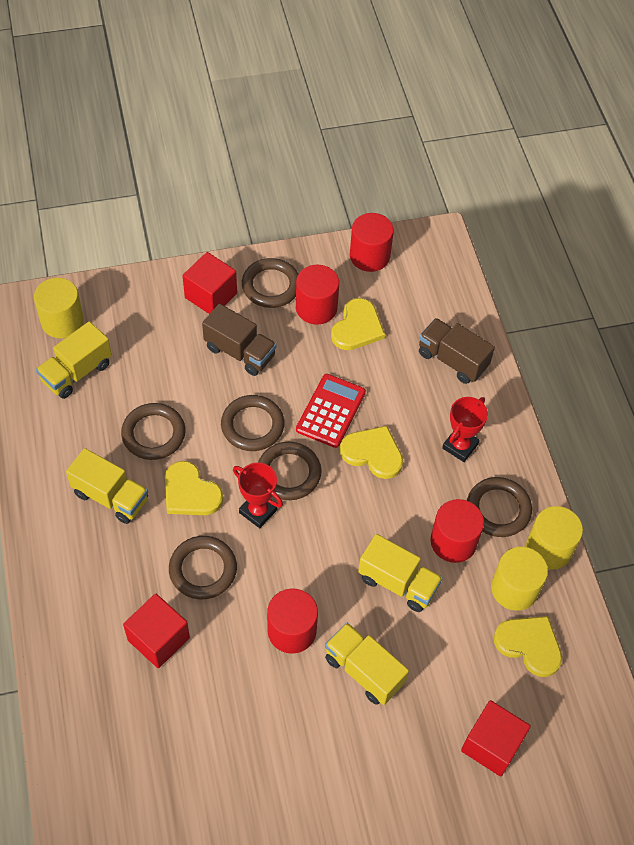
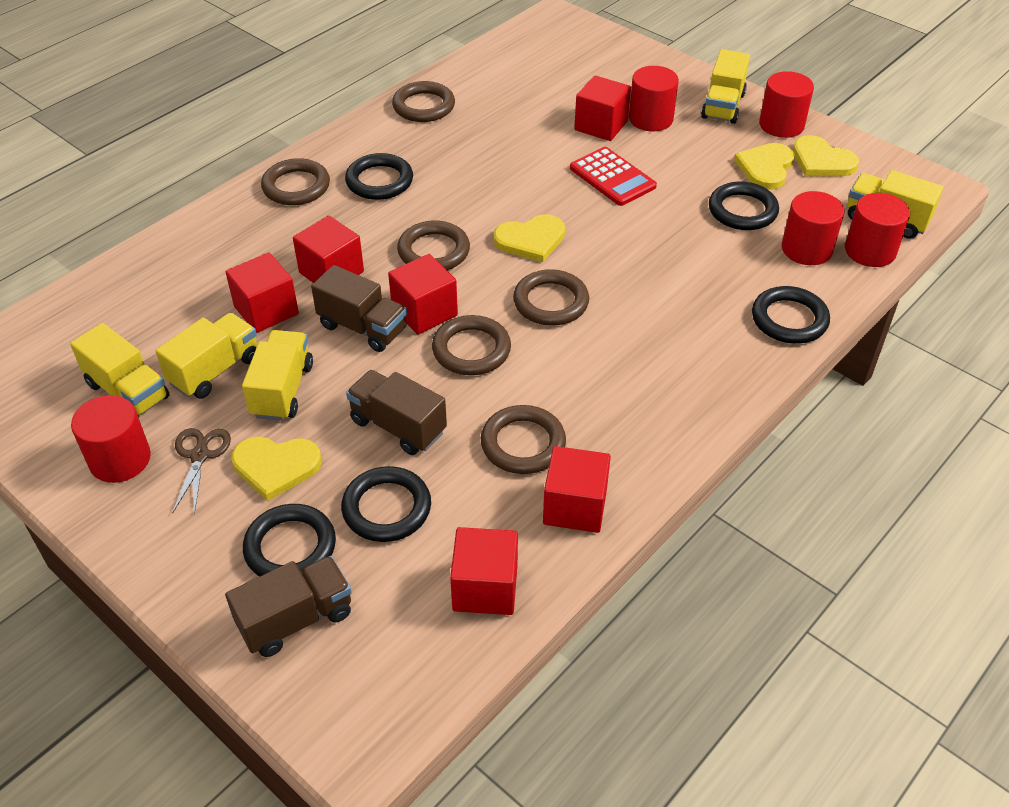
black ring: 0 -> 5
brown scissors: 0 -> 1
brown truck: 2 -> 3
red cube: 3 -> 6
red cylinder: 4 -> 5
red trophy: 2 -> 0
yellow cylinder: 3 -> 0
yellow truck: 4 -> 5

